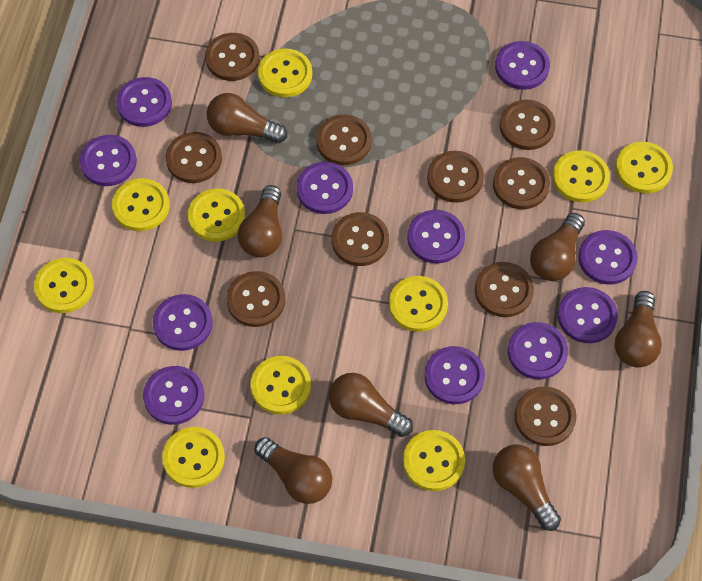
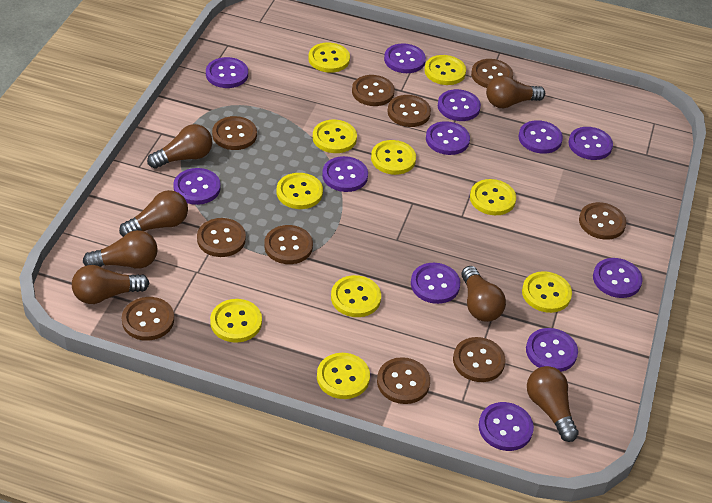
purple button: 11 -> 12

